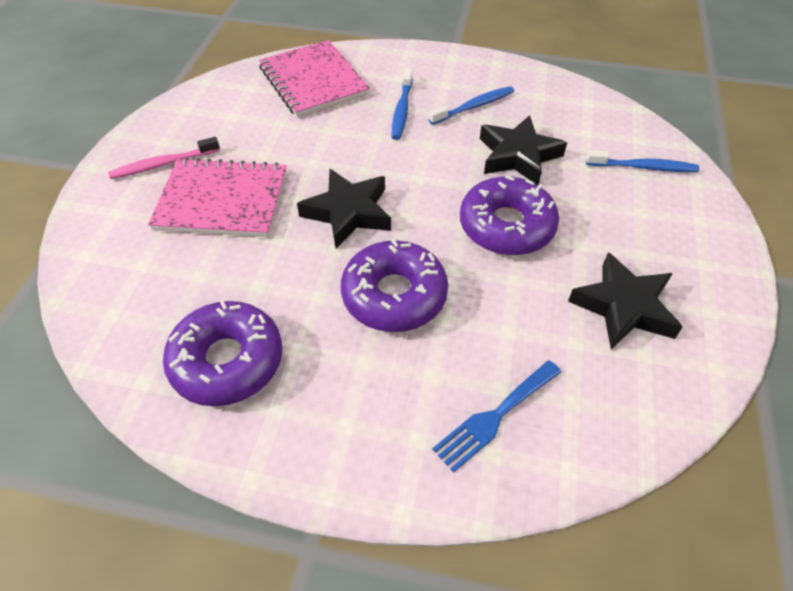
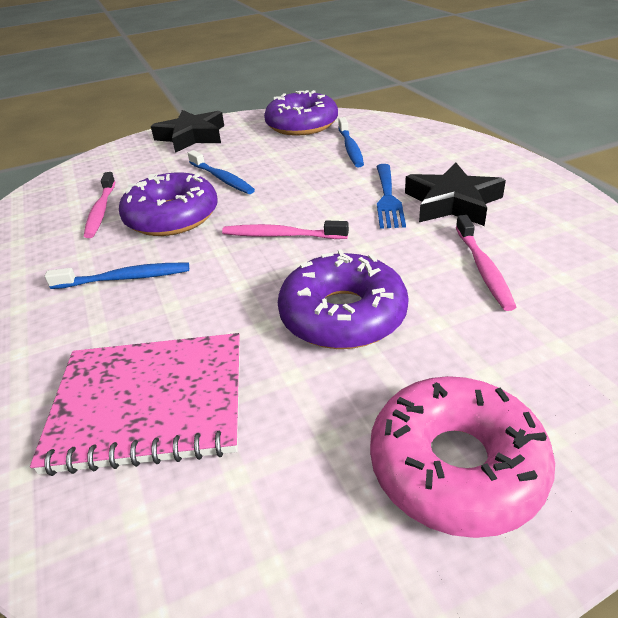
black star: 3 -> 2
pink donut: 0 -> 1
pink notebook: 2 -> 1
pink toothbrush: 1 -> 3

